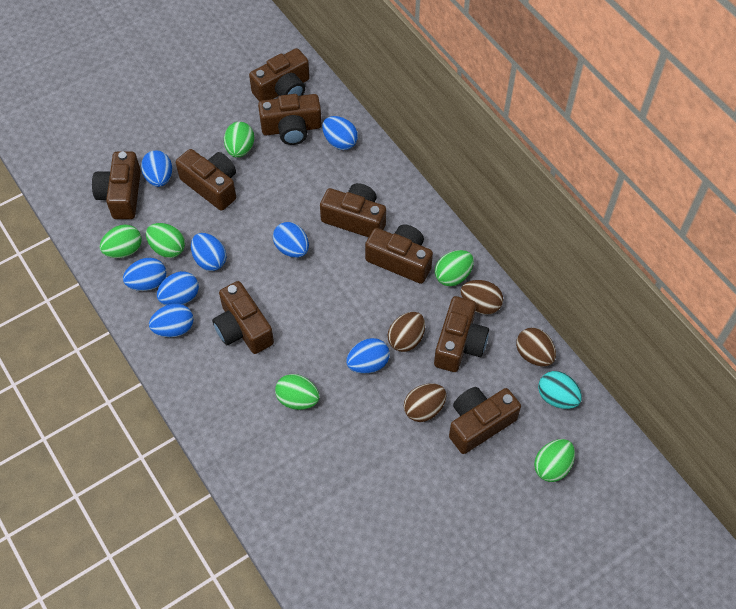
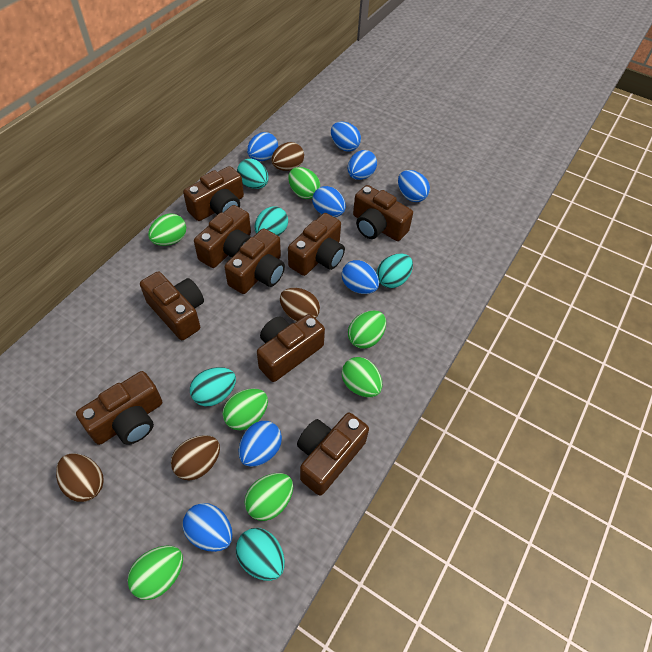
green egg: 6 -> 7
turquoise egg: 1 -> 5

